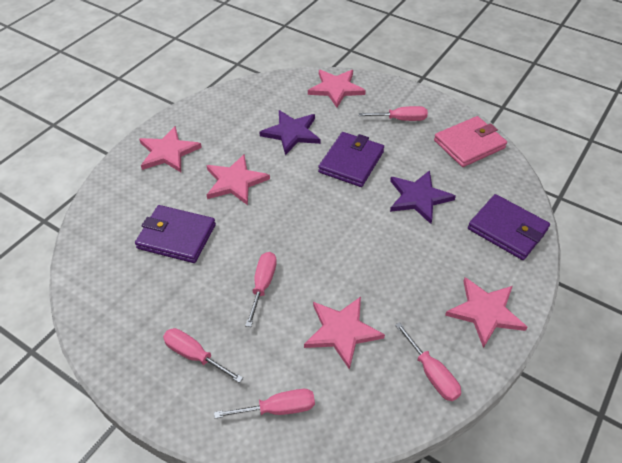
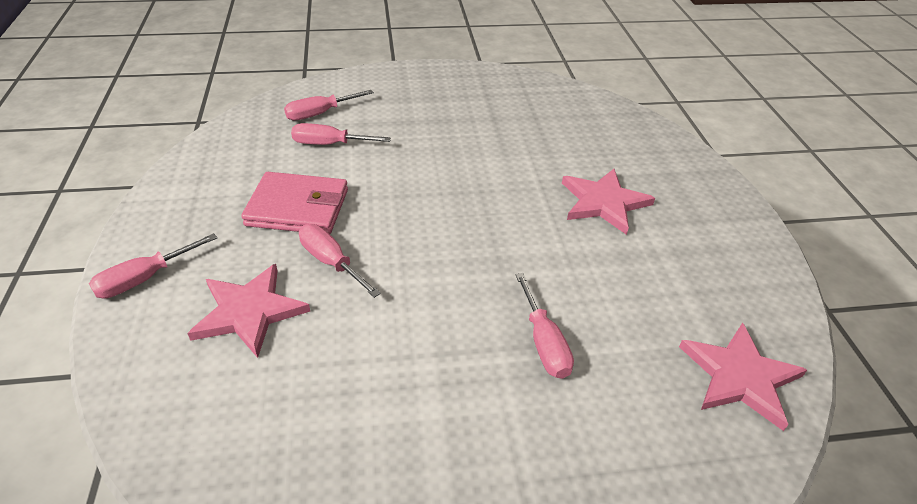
pink star: 5 -> 3
purple star: 2 -> 0
purple wallet: 3 -> 0

